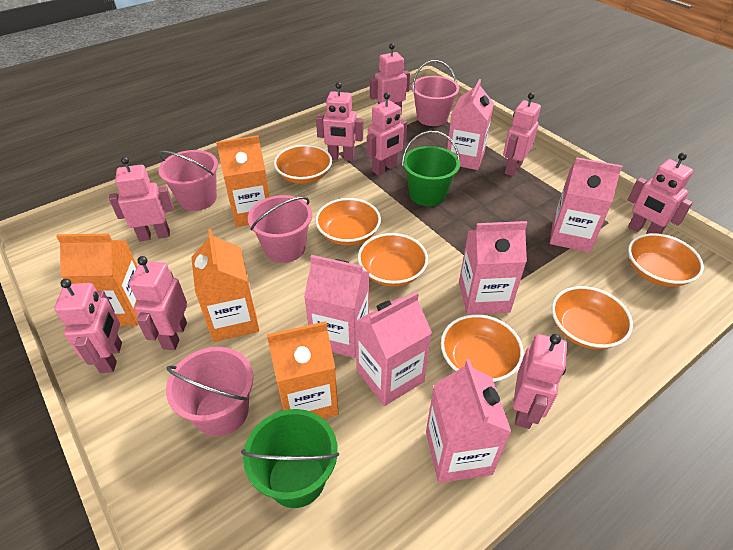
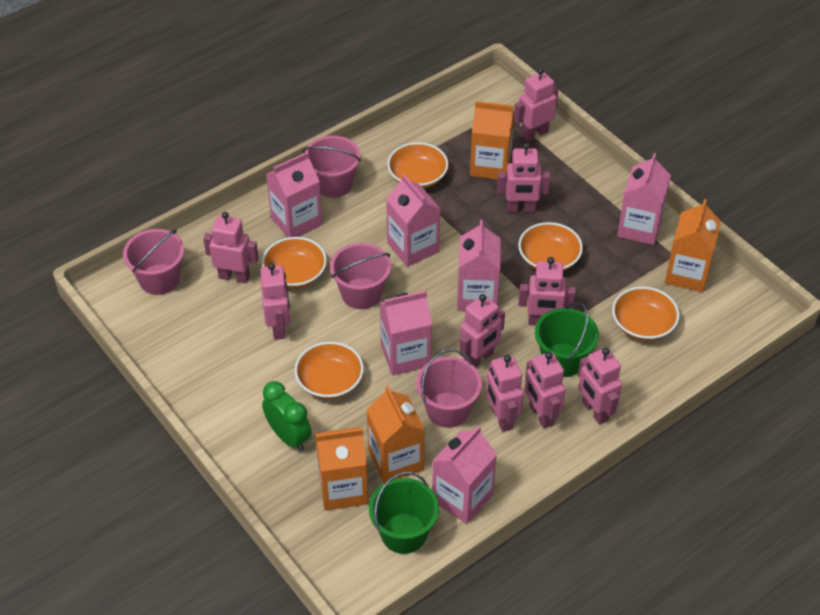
green clock: 0 -> 1
orange bowl: 6 -> 5

